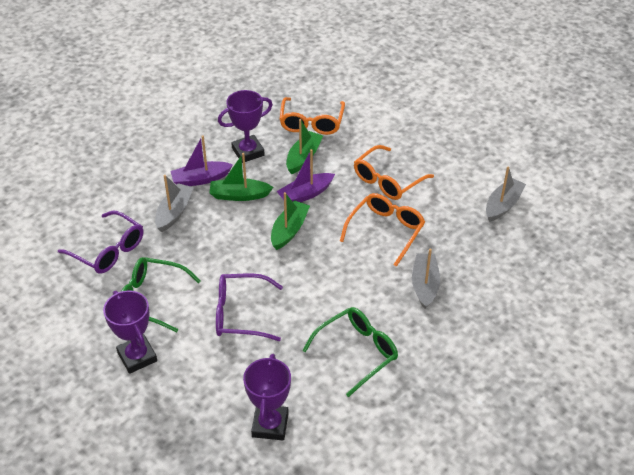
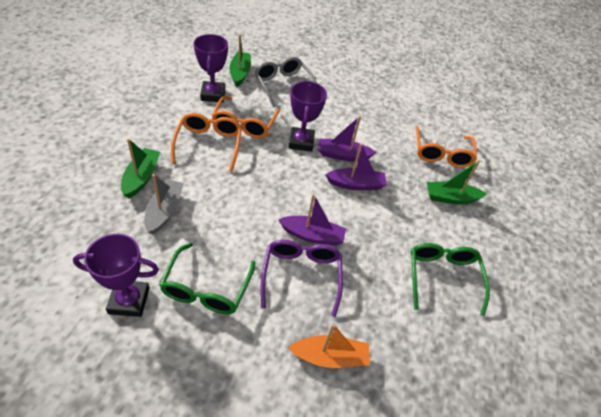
grey boat: 3 -> 1
grey glasses: 0 -> 1
orange boat: 0 -> 1
purple boat: 2 -> 3
purple glasses: 2 -> 1

